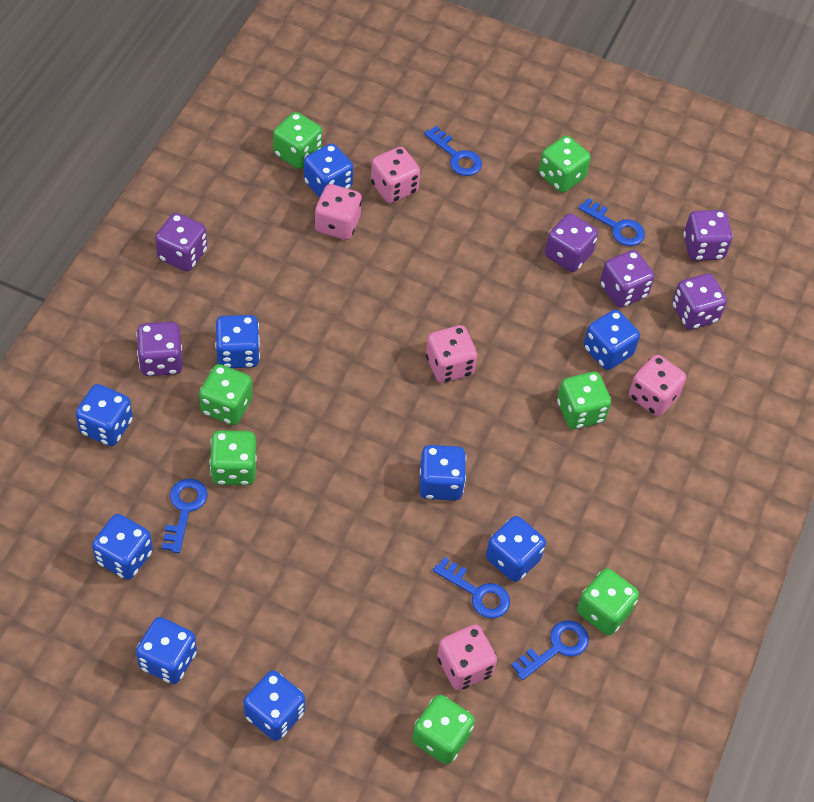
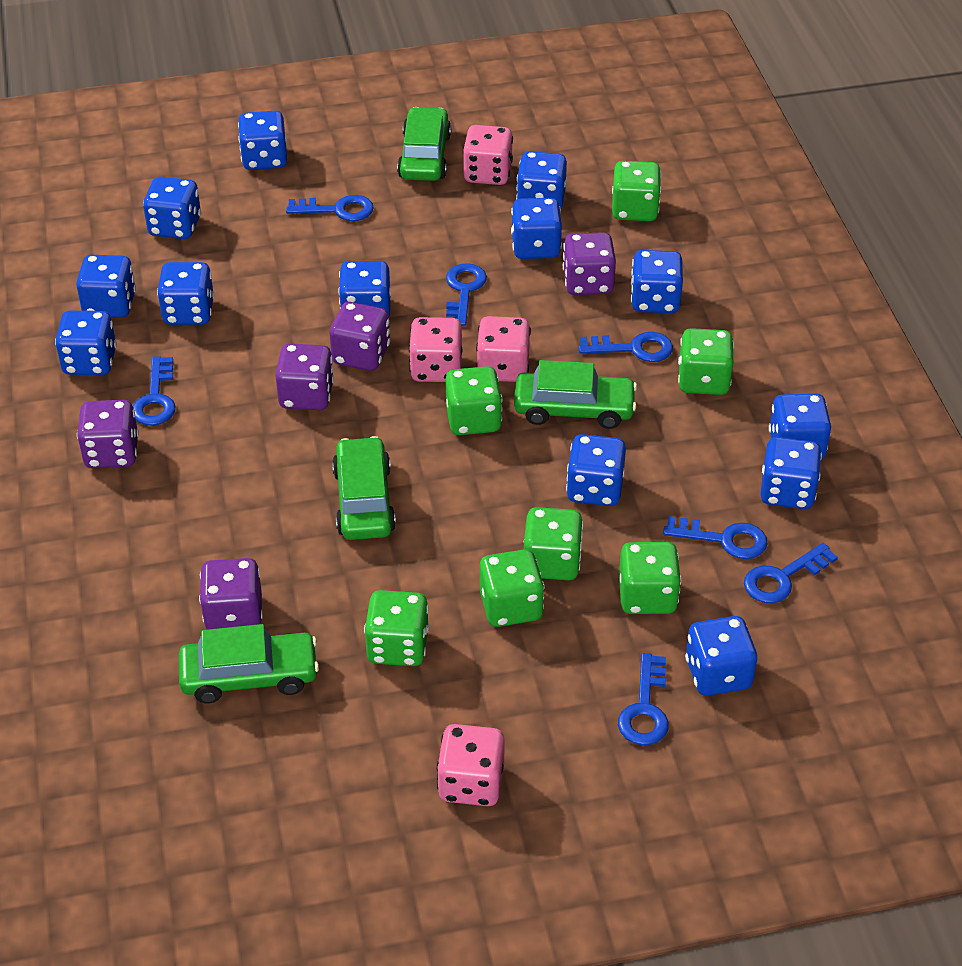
blue dice: 9 -> 13
blue key: 5 -> 7
green car: 0 -> 4
pink dice: 5 -> 4
purple dice: 6 -> 5

